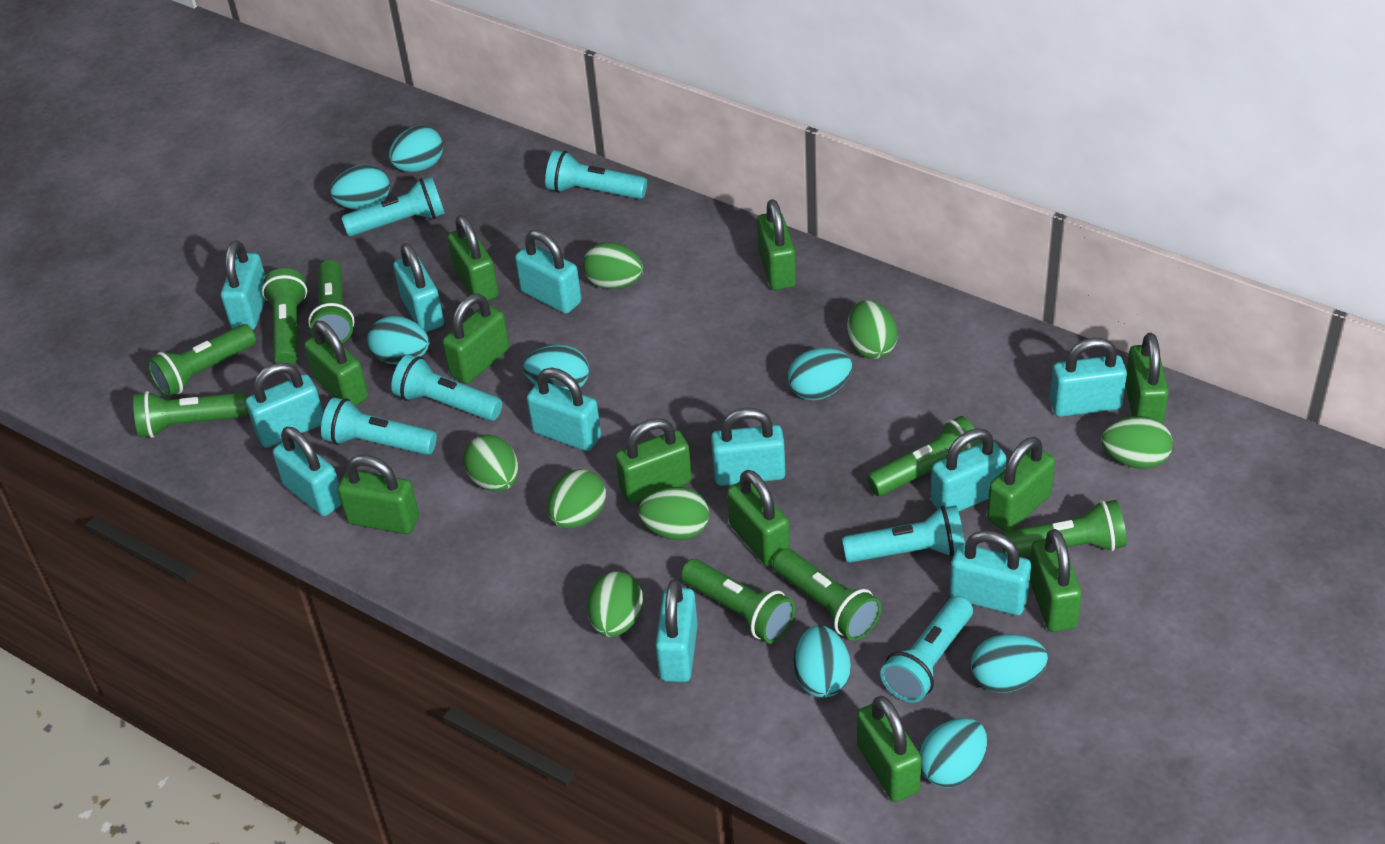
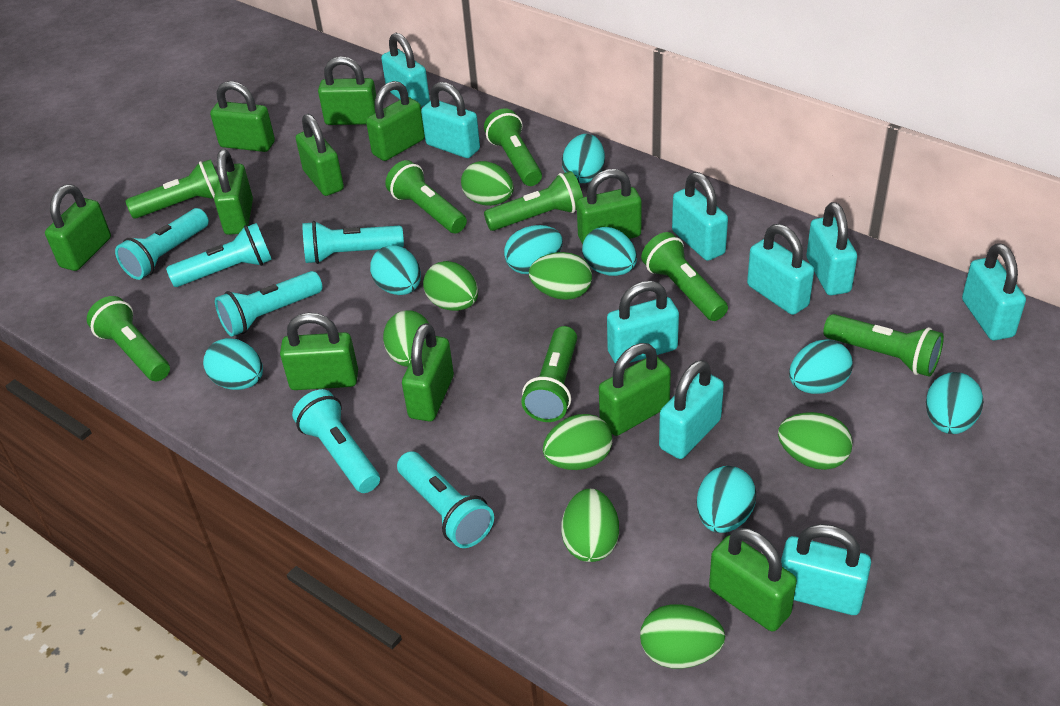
green egg: 7 -> 8
turquoise padlock: 11 -> 9

